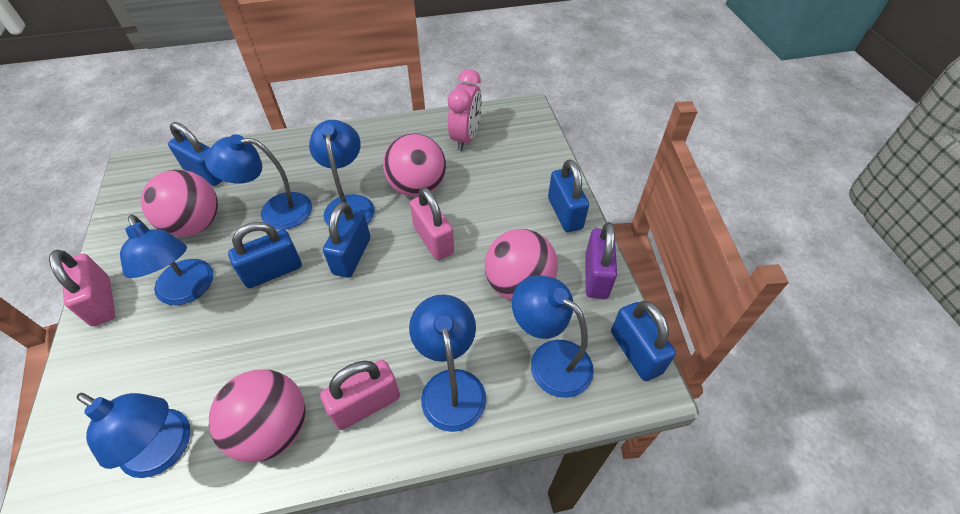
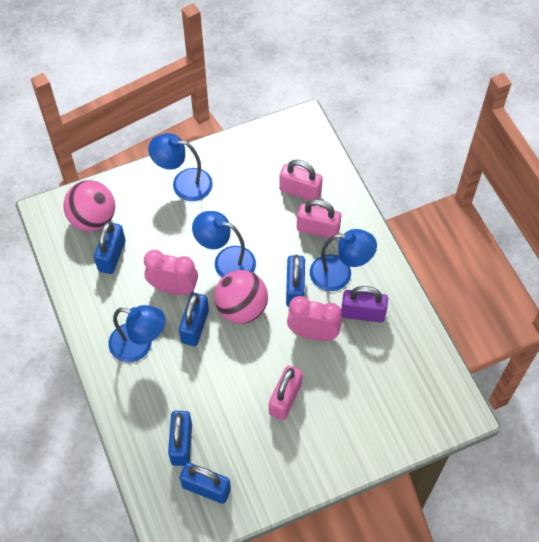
blue lamp: 6 -> 4
pink ball: 4 -> 2
pink clock: 1 -> 2

